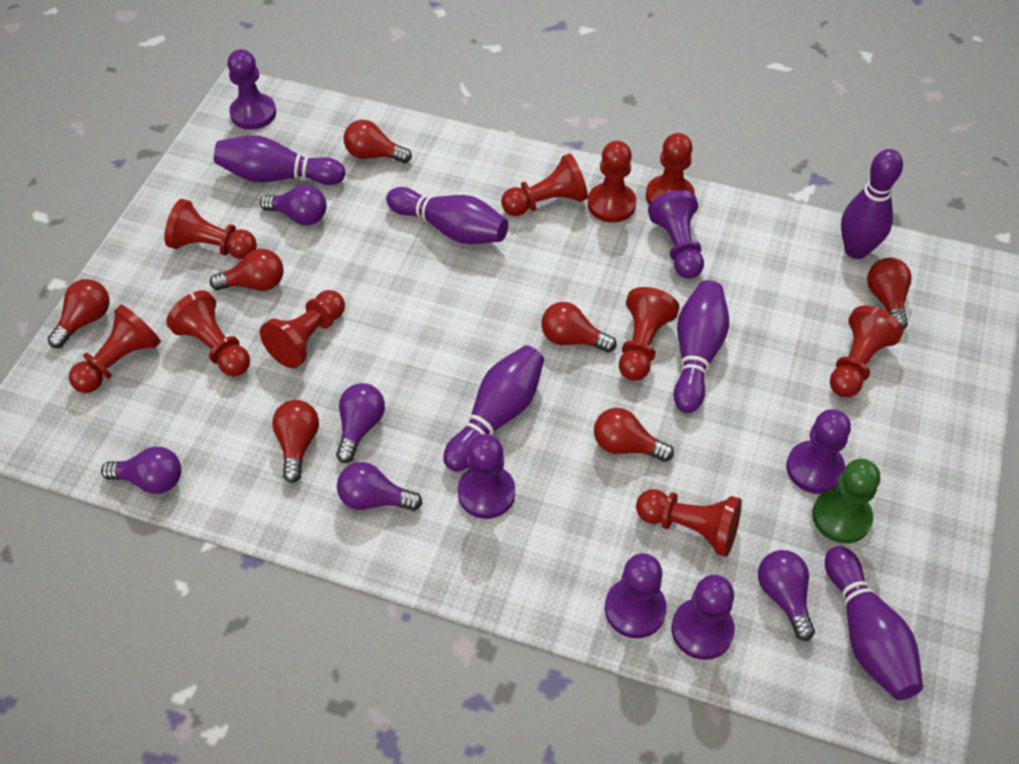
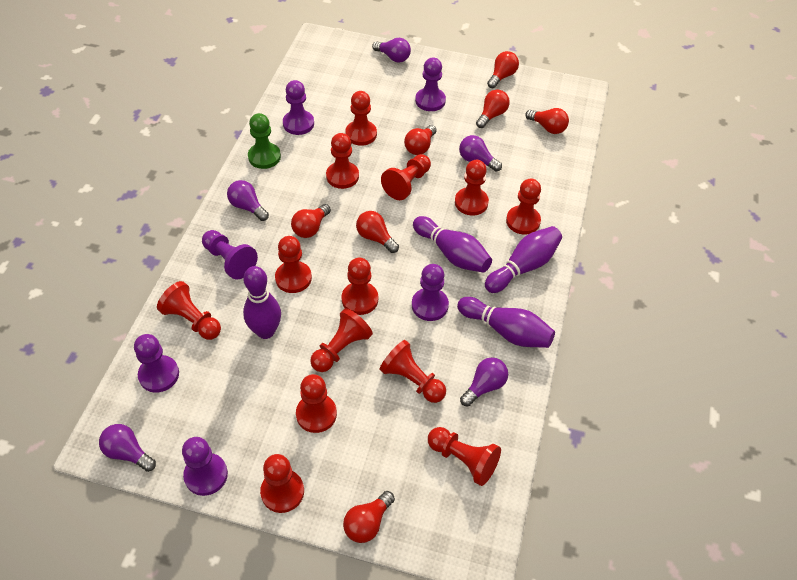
purple bowling pin: 6 -> 4
red pawn: 10 -> 13

